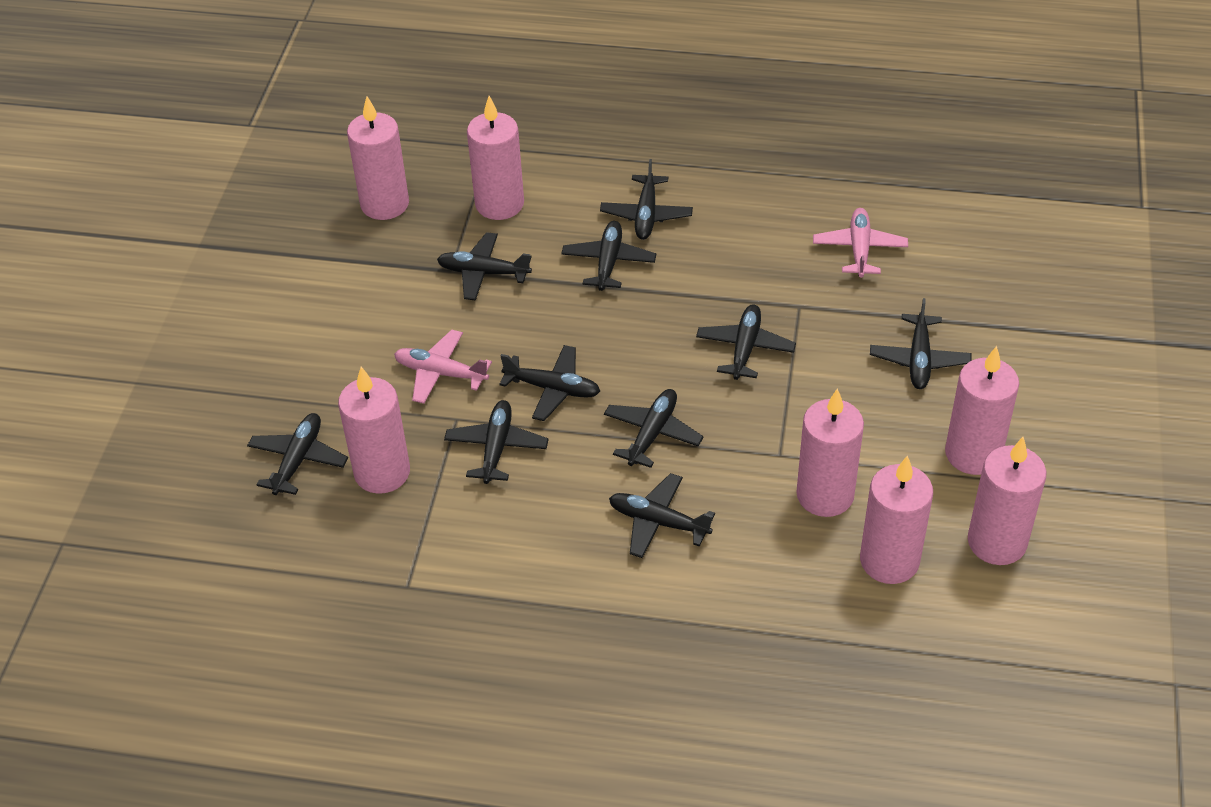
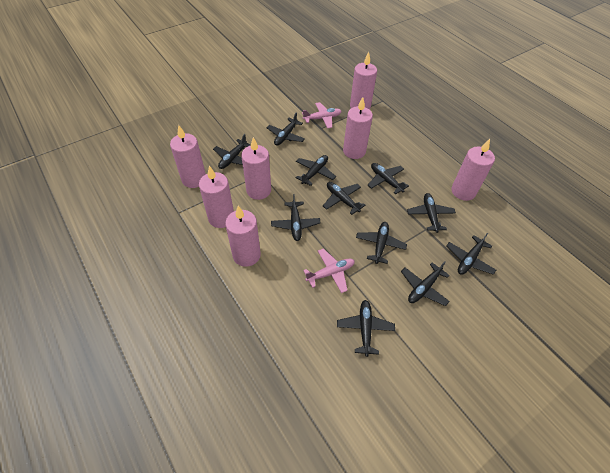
black plane: 10 -> 11

